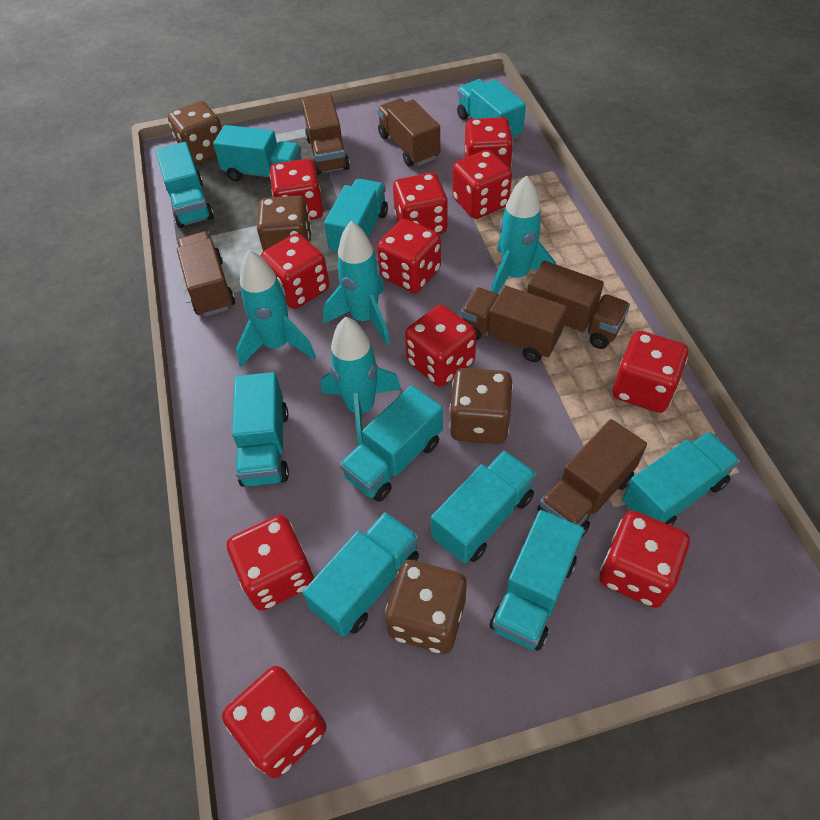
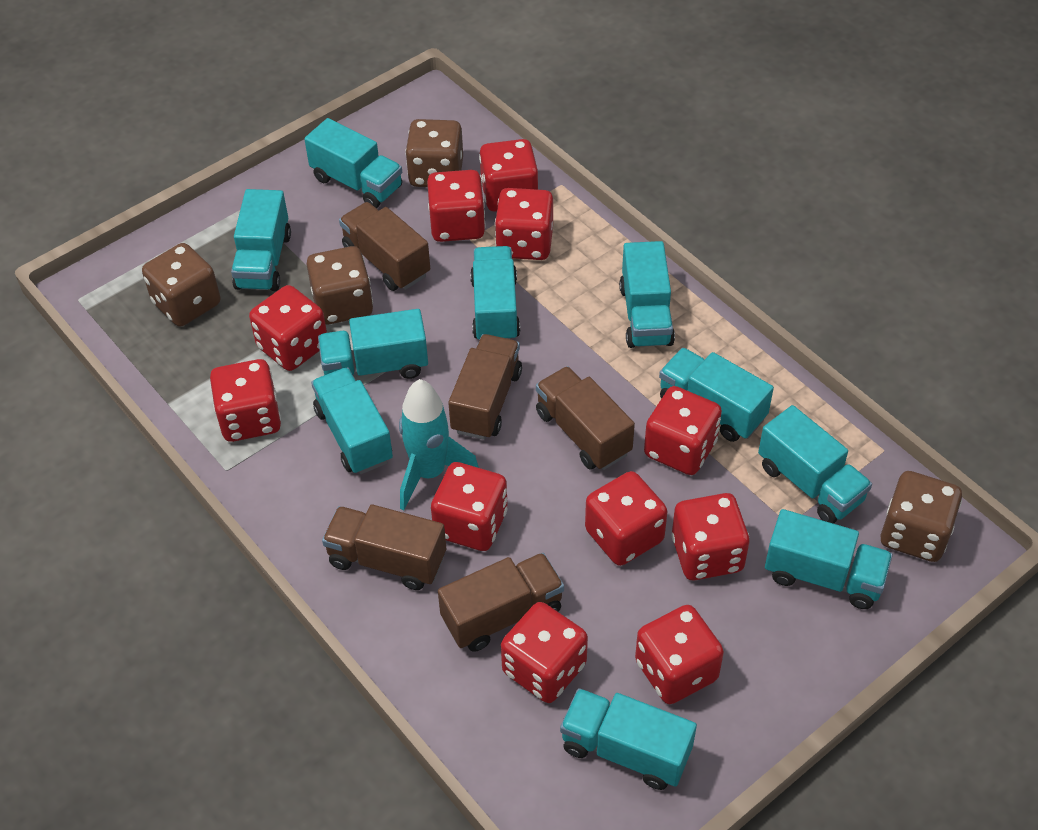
brown truck: 6 -> 5
turquoise rocket: 4 -> 1

